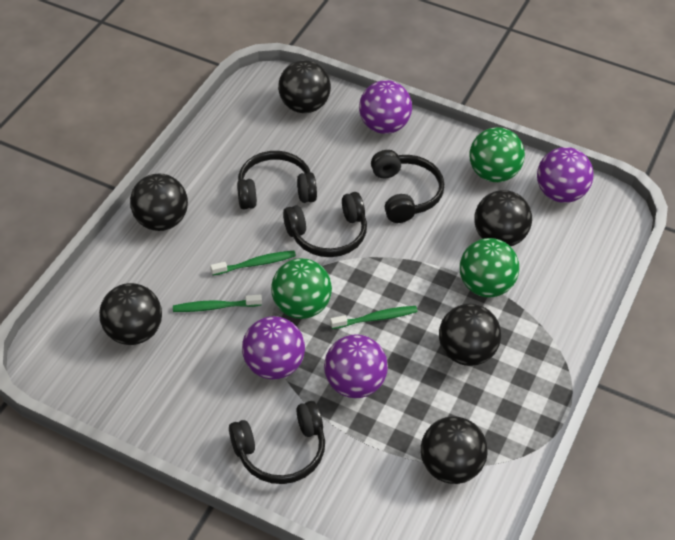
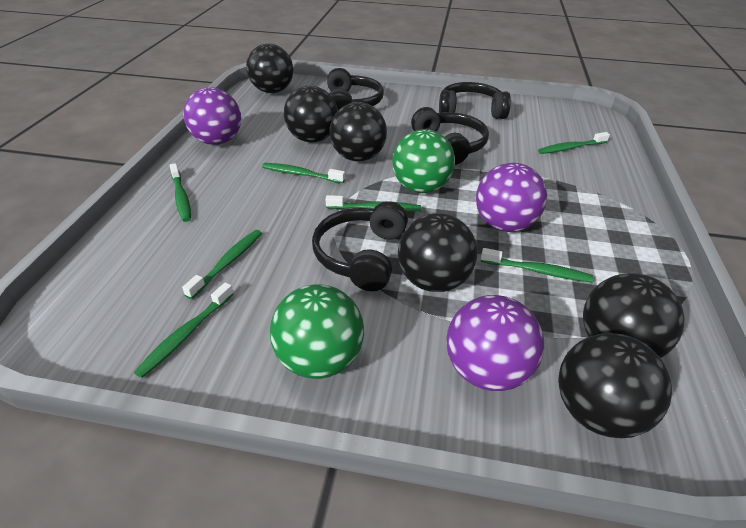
green ball: 3 -> 2
green toothbrush: 3 -> 7
purple ball: 4 -> 3

